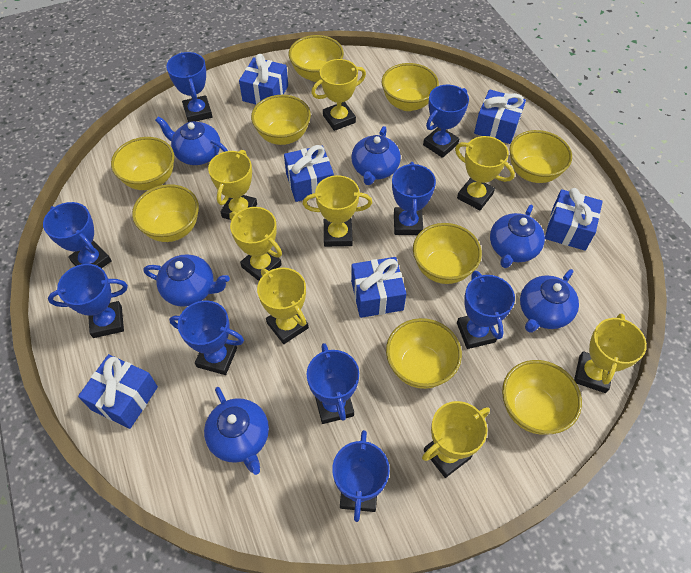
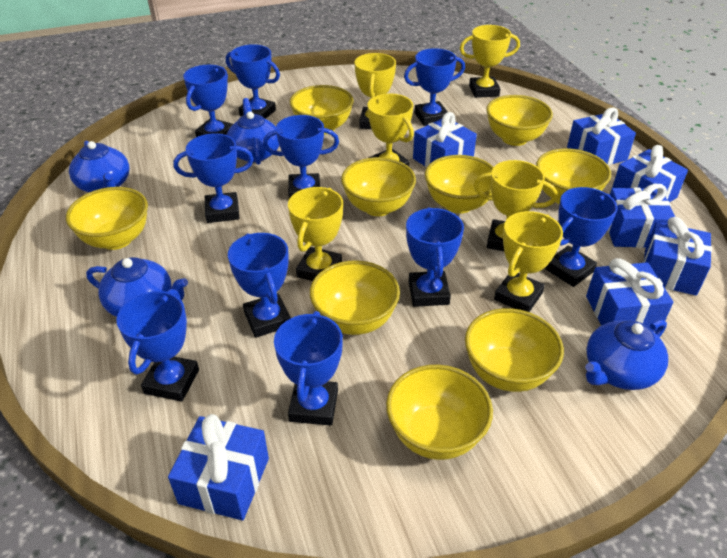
blue gift: 6 -> 7
blue teapot: 6 -> 4
blue trophy: 9 -> 10
yellow trophy: 8 -> 6

